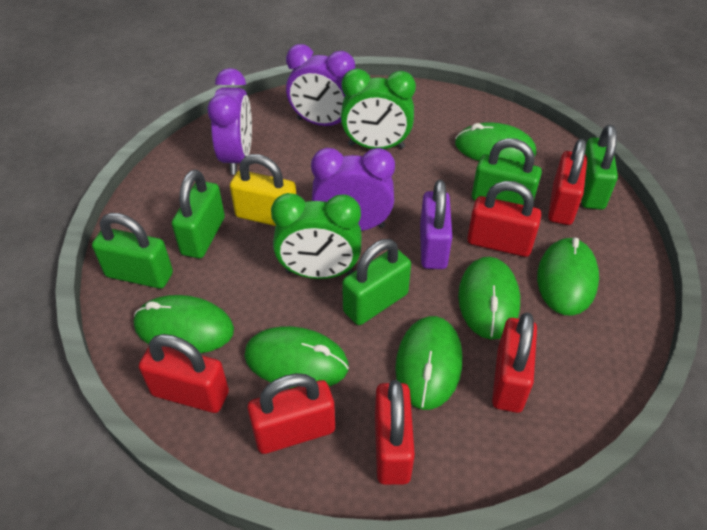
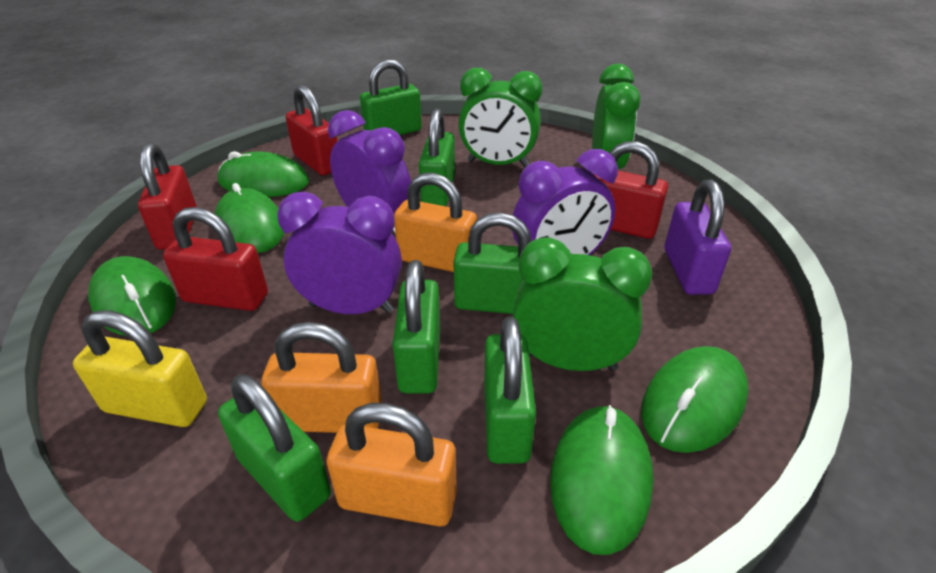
green clock: 2 -> 3
green mouse: 6 -> 5
green padlock: 5 -> 6
orange padlock: 0 -> 3
red padlock: 6 -> 4

